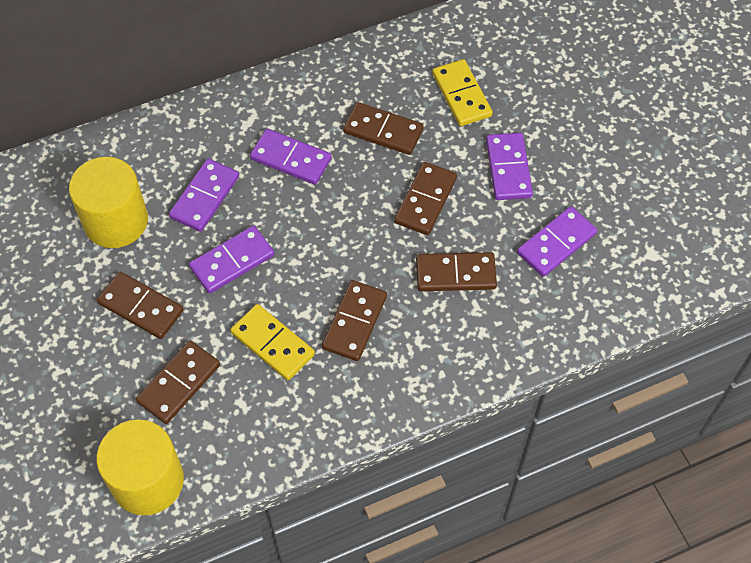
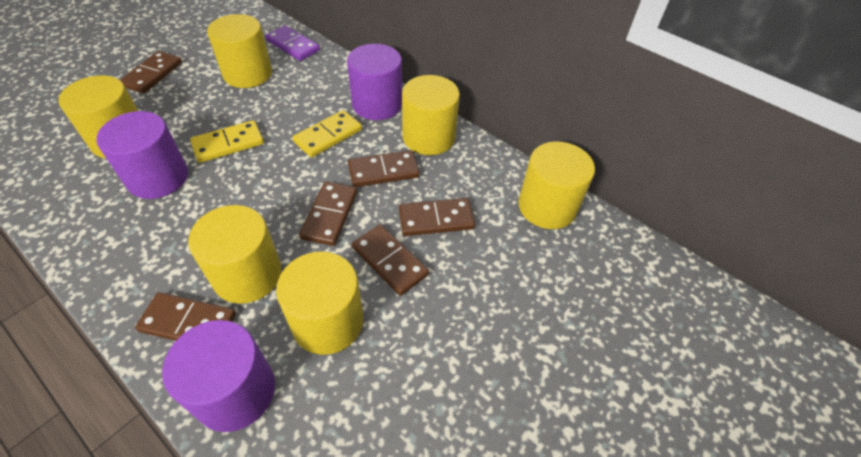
purple cylinder: 0 -> 3
purple domino: 5 -> 1
yellow cylinder: 2 -> 6

